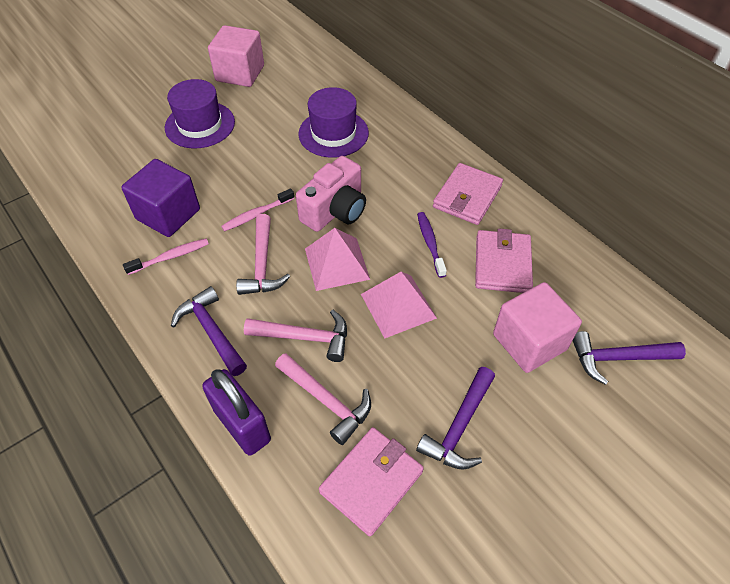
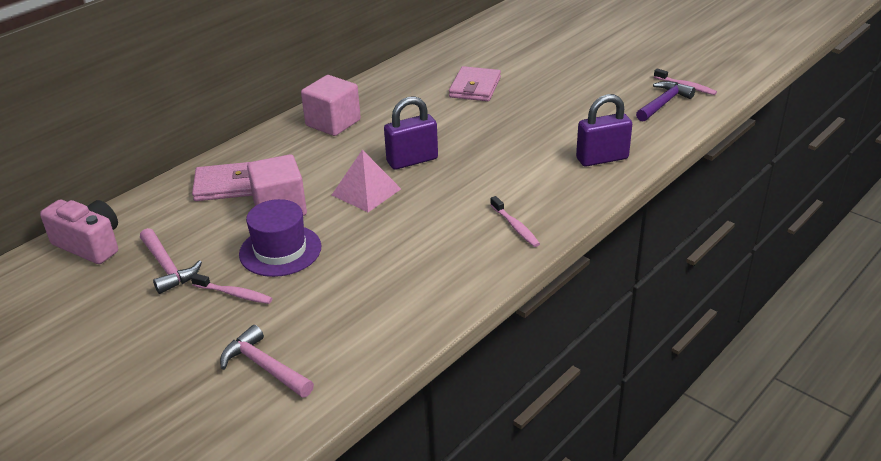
pink hammer: 3 -> 2
pink pyramid: 2 -> 1
pink toothbrush: 2 -> 3
pink wallet: 3 -> 2
purple cube: 1 -> 0
purple hammer: 3 -> 1
purple hat: 2 -> 1
purple padlock: 1 -> 2
purple toothbrush: 1 -> 0

